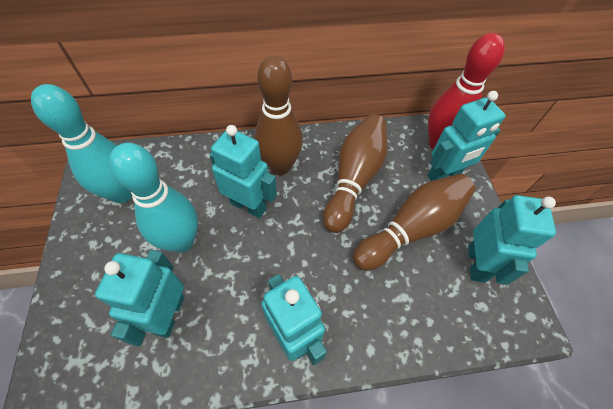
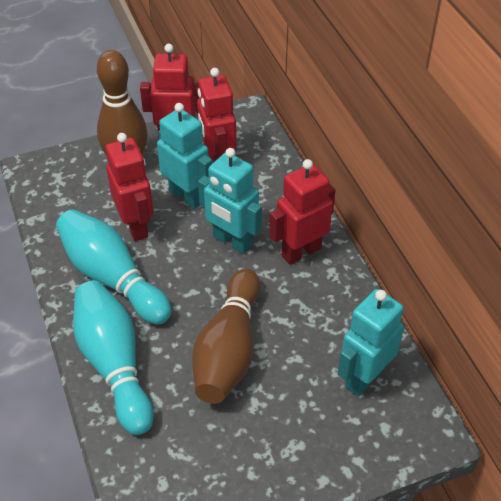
brown bowling pin: 3 -> 2
red bowling pin: 1 -> 0
red robot: 0 -> 4
turquoise robot: 5 -> 3

